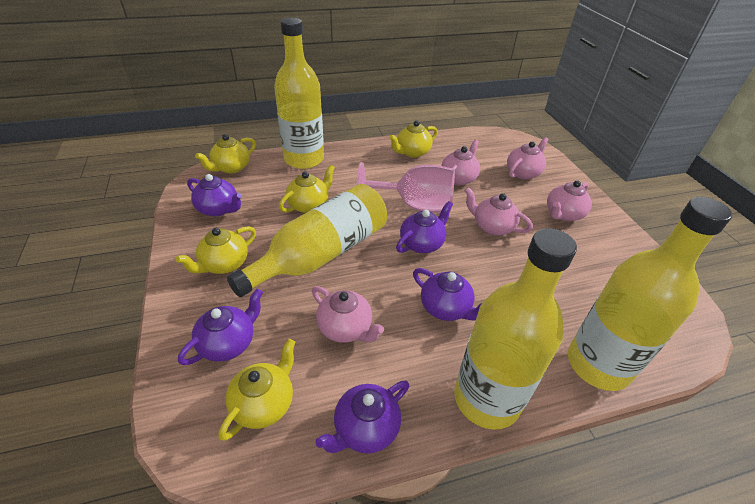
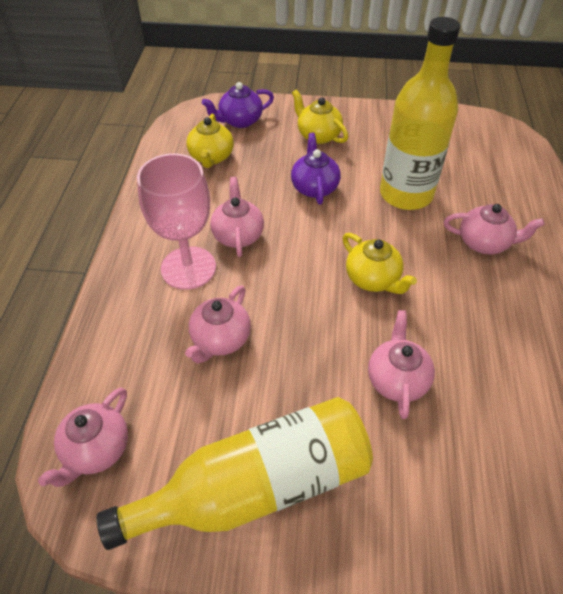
purple teapot: 5 -> 2
yellow bottle: 4 -> 2
yellow teapot: 5 -> 3

